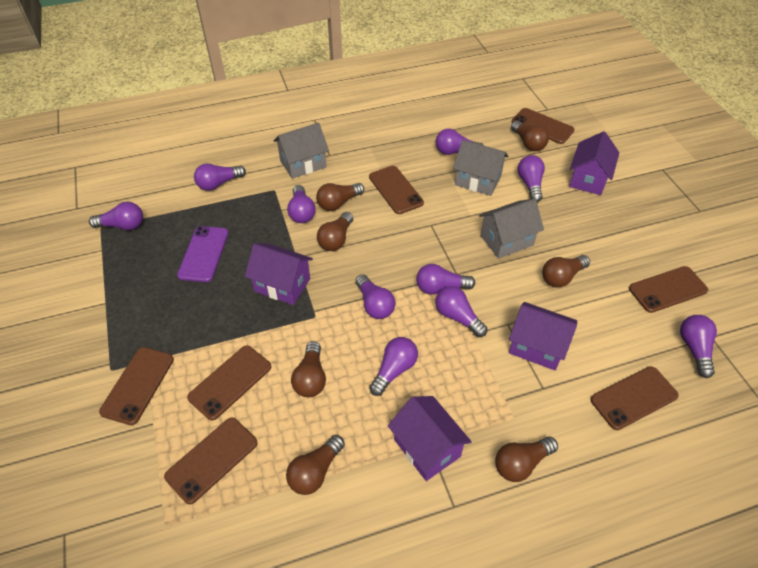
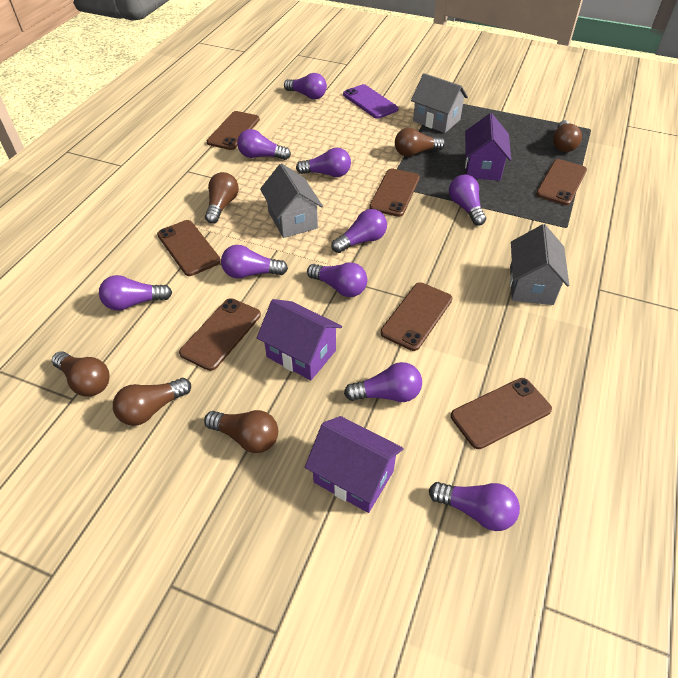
brown light bulb: 7 -> 6
purple house: 4 -> 3

